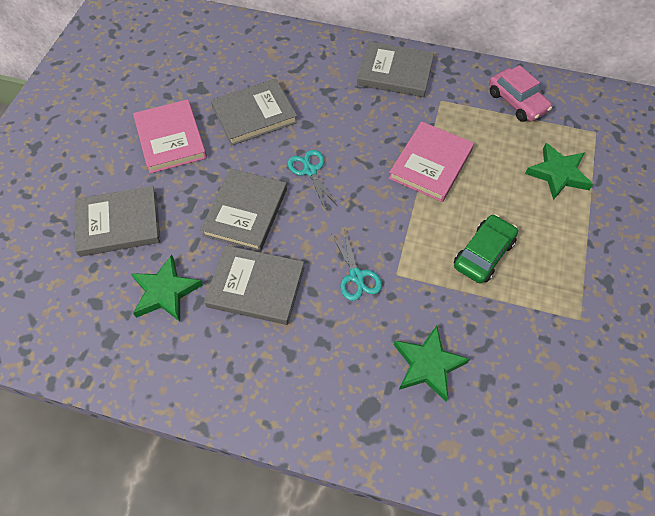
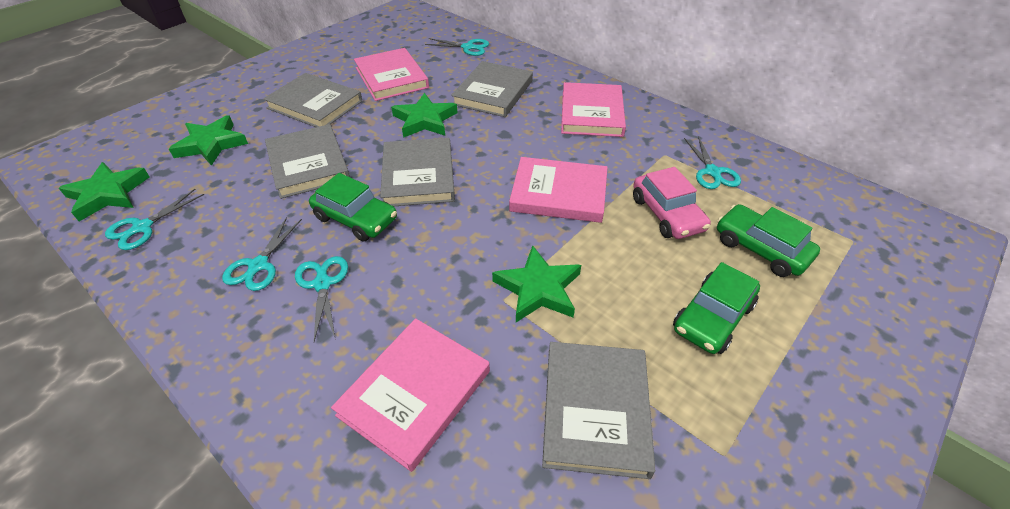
green car: 1 -> 3
green star: 3 -> 4
pink book: 2 -> 4
turquoise scissors: 2 -> 5

